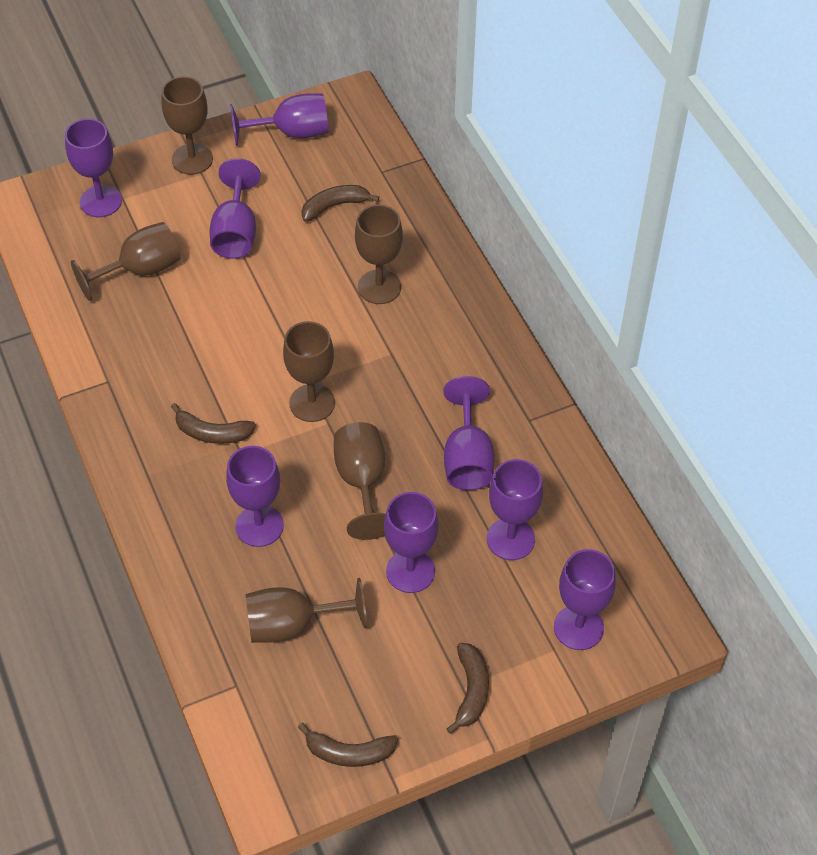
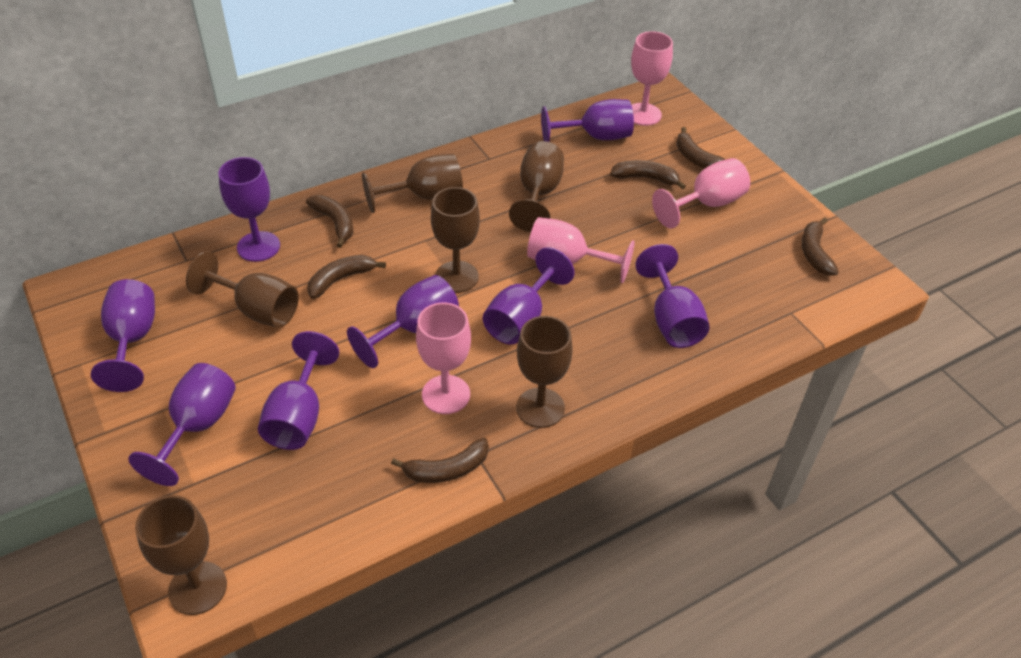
brown banana: 4 -> 6
pink goblet: 0 -> 4

